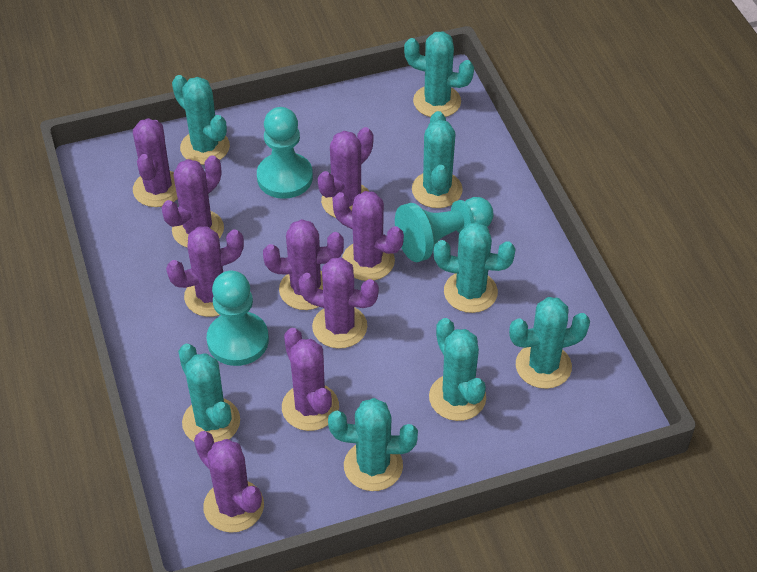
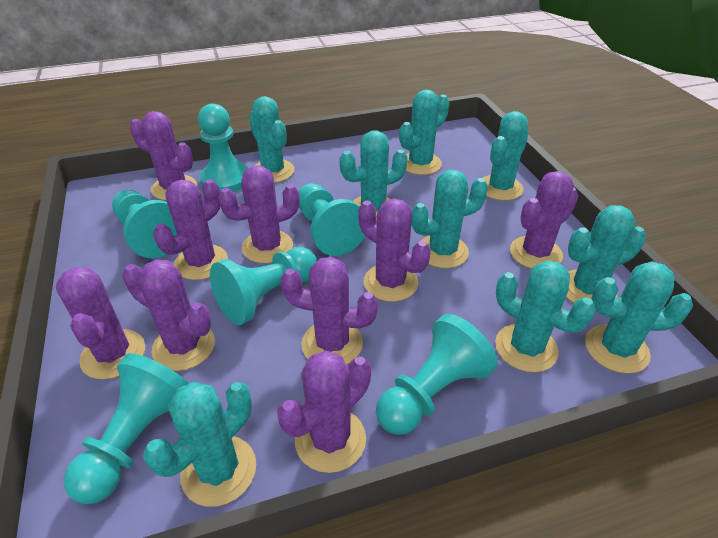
turquoise cactus: 8 -> 9
turquoise pawn: 3 -> 6

